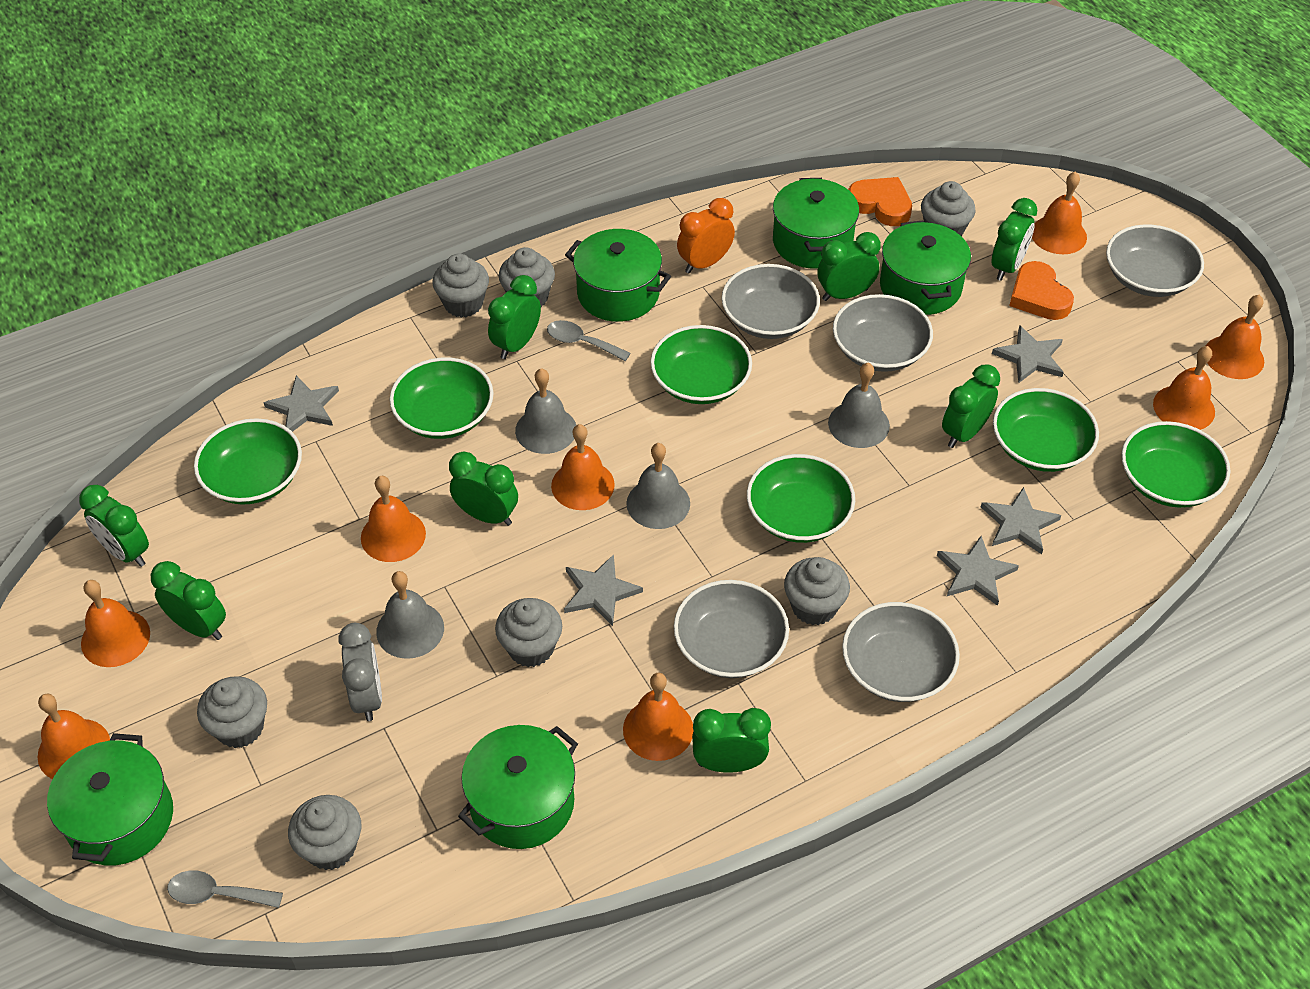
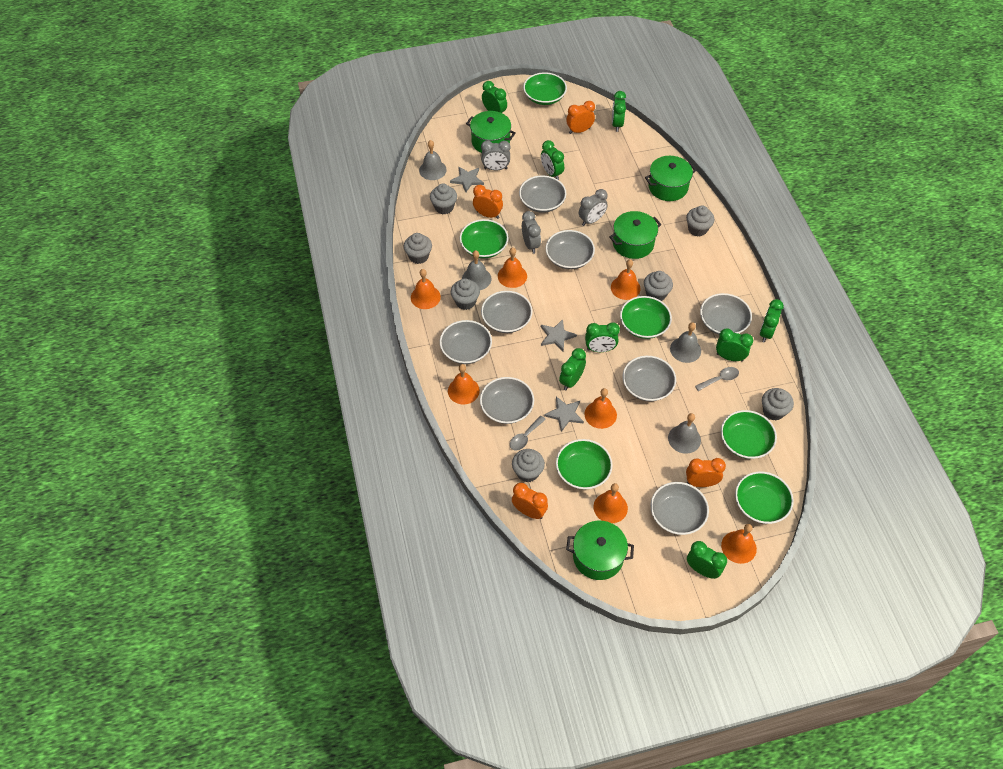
green pot: 5 -> 4
grey bowl: 5 -> 8
grey clock: 1 -> 3
grey star: 5 -> 3
orange bell: 8 -> 7
orange clock: 1 -> 4
orange heart: 2 -> 0

